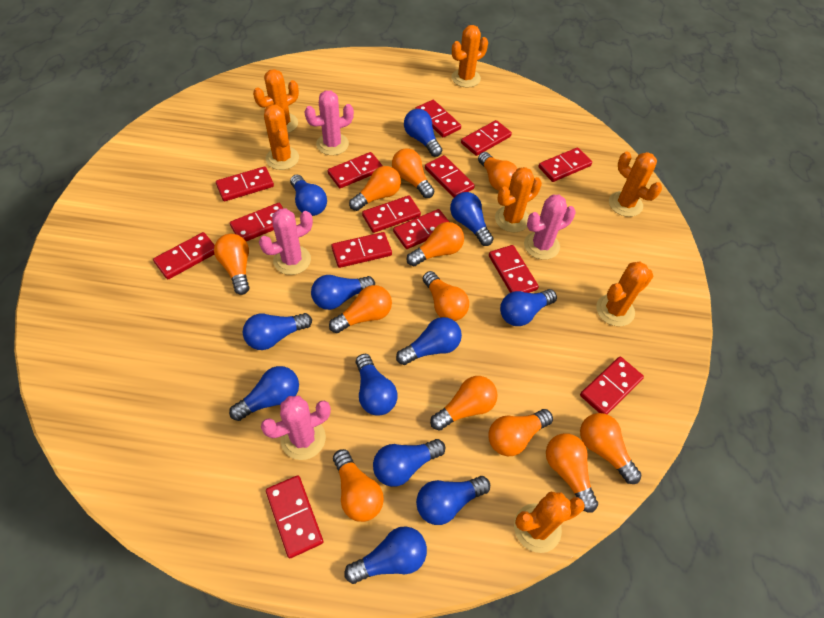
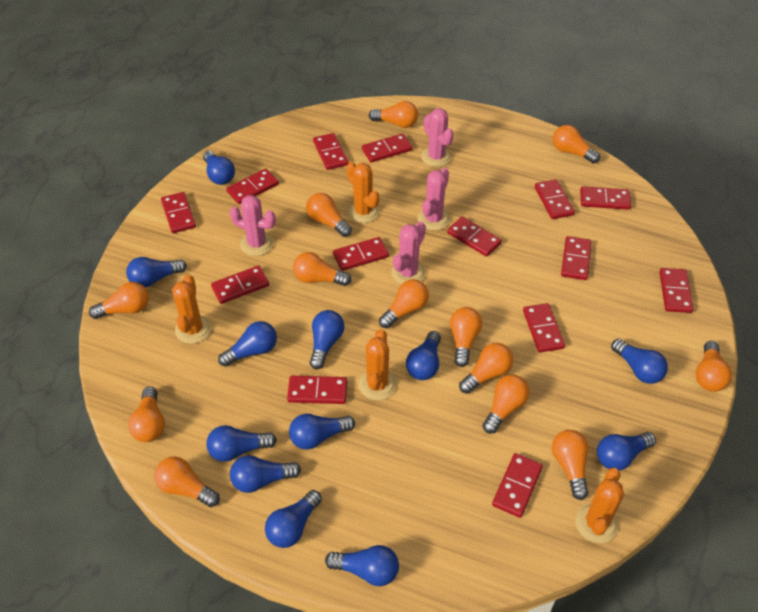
orange cactus: 7 -> 4
orange light bulb: 12 -> 13

